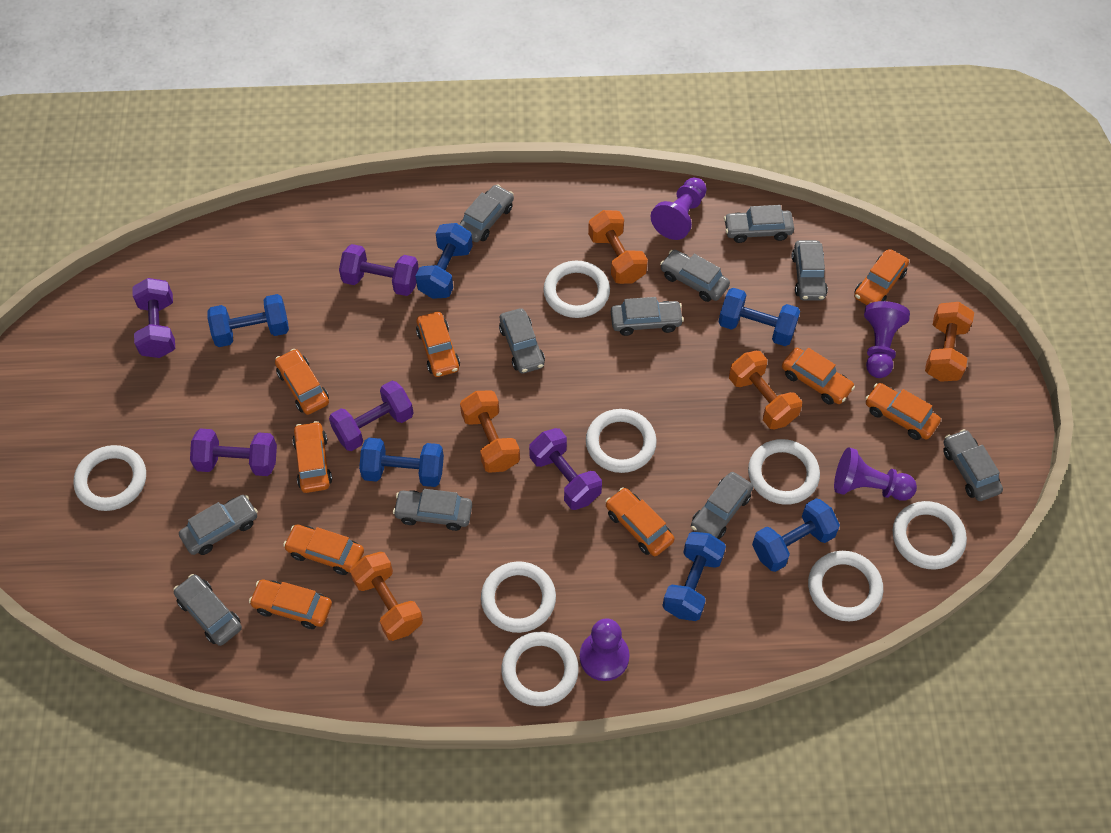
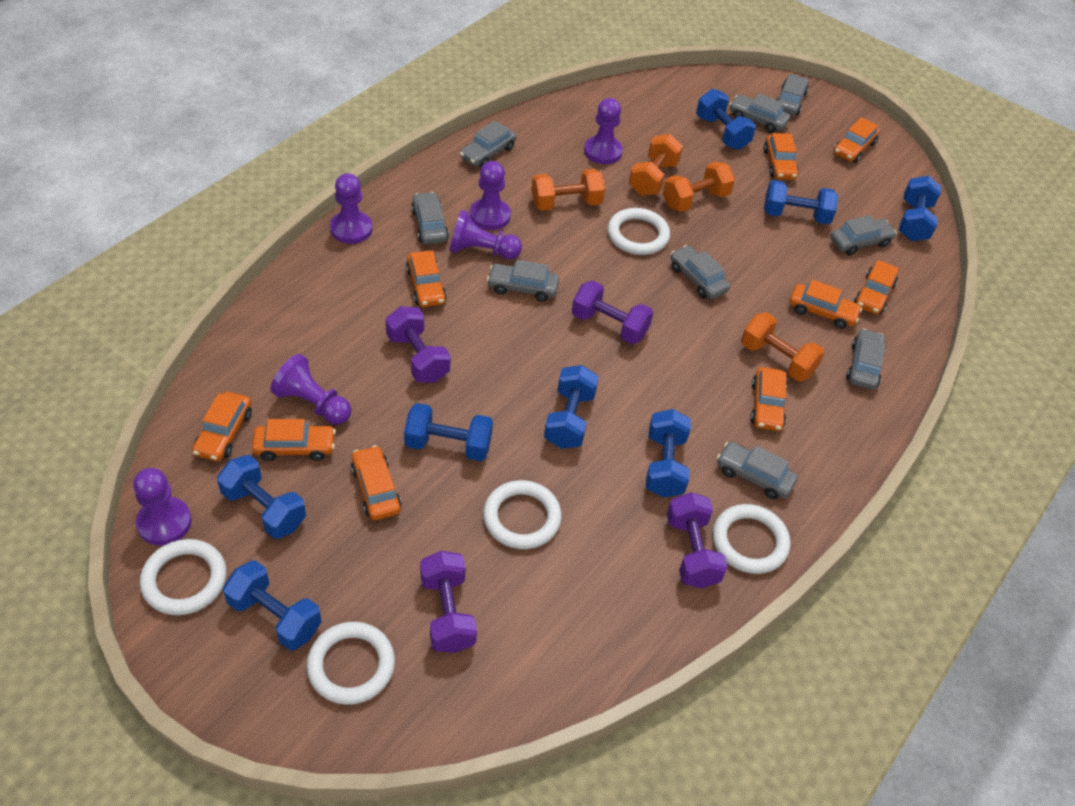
blue dumbbell: 6 -> 8
grey car: 11 -> 9
orange dumbbell: 5 -> 4
purple dumbbell: 5 -> 4
purple pawn: 4 -> 6
white ring: 8 -> 5

